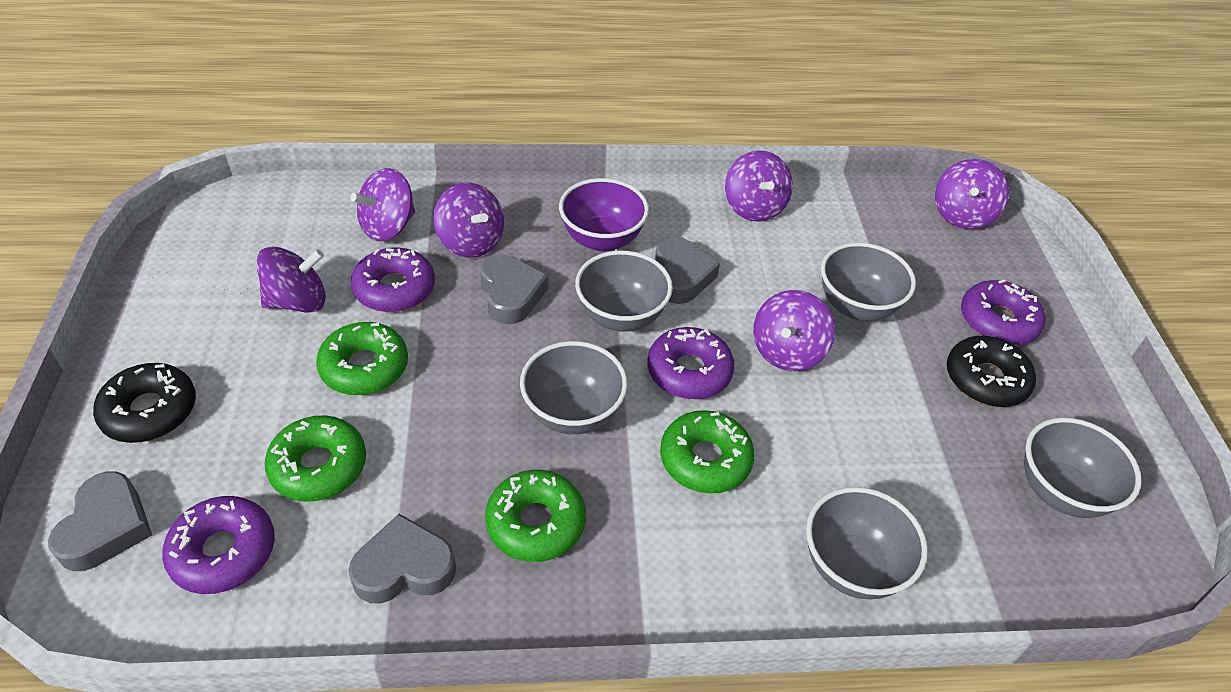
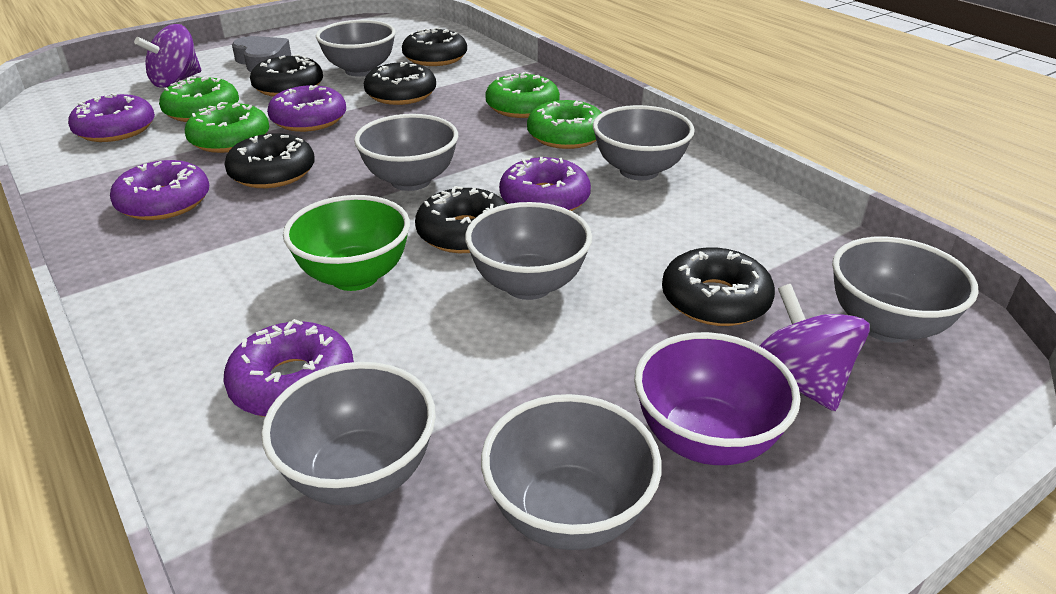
black donut: 2 -> 6
green bowl: 0 -> 1
grey bowl: 5 -> 7
grey heart: 4 -> 1
purple donut: 4 -> 5
purple spinning top: 6 -> 2

